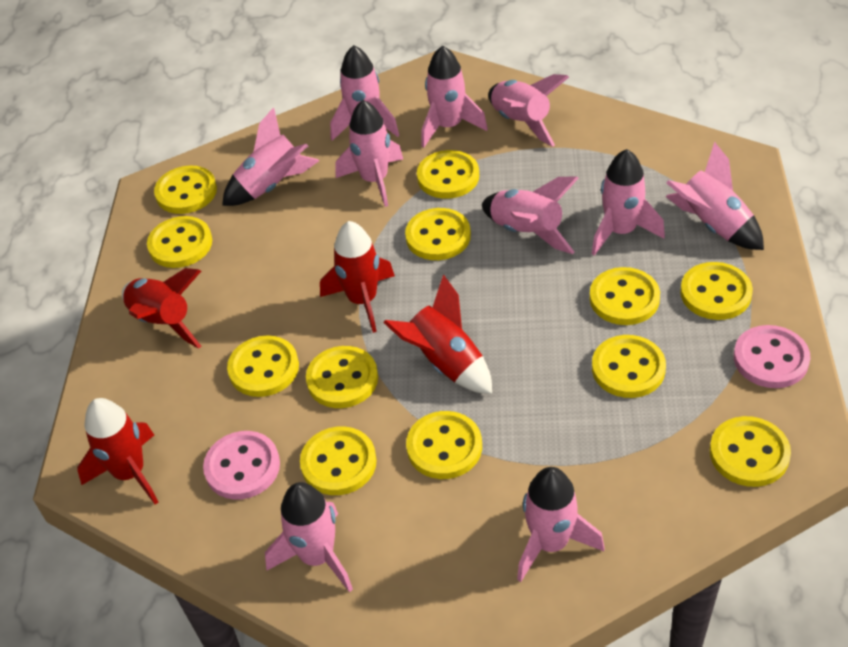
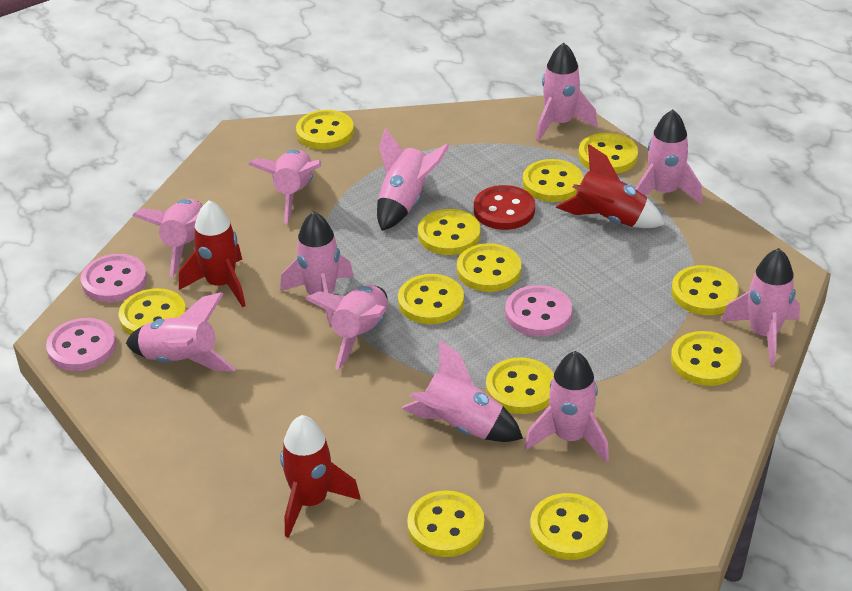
pink button: 2 -> 3
pink rocket: 10 -> 11
red button: 0 -> 1
red rocket: 4 -> 3

